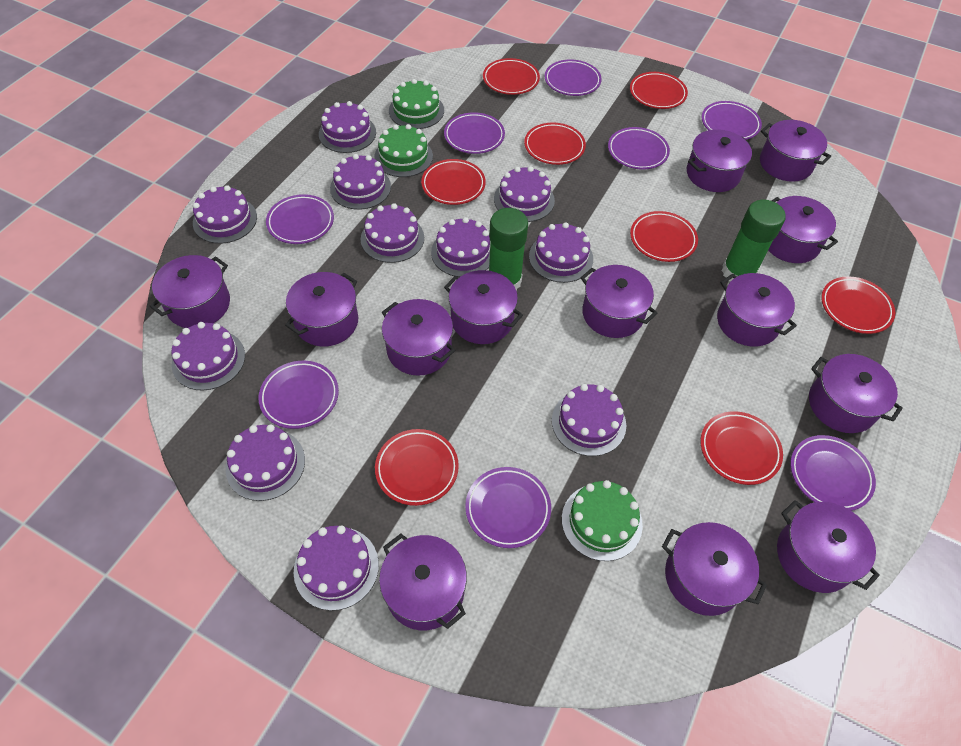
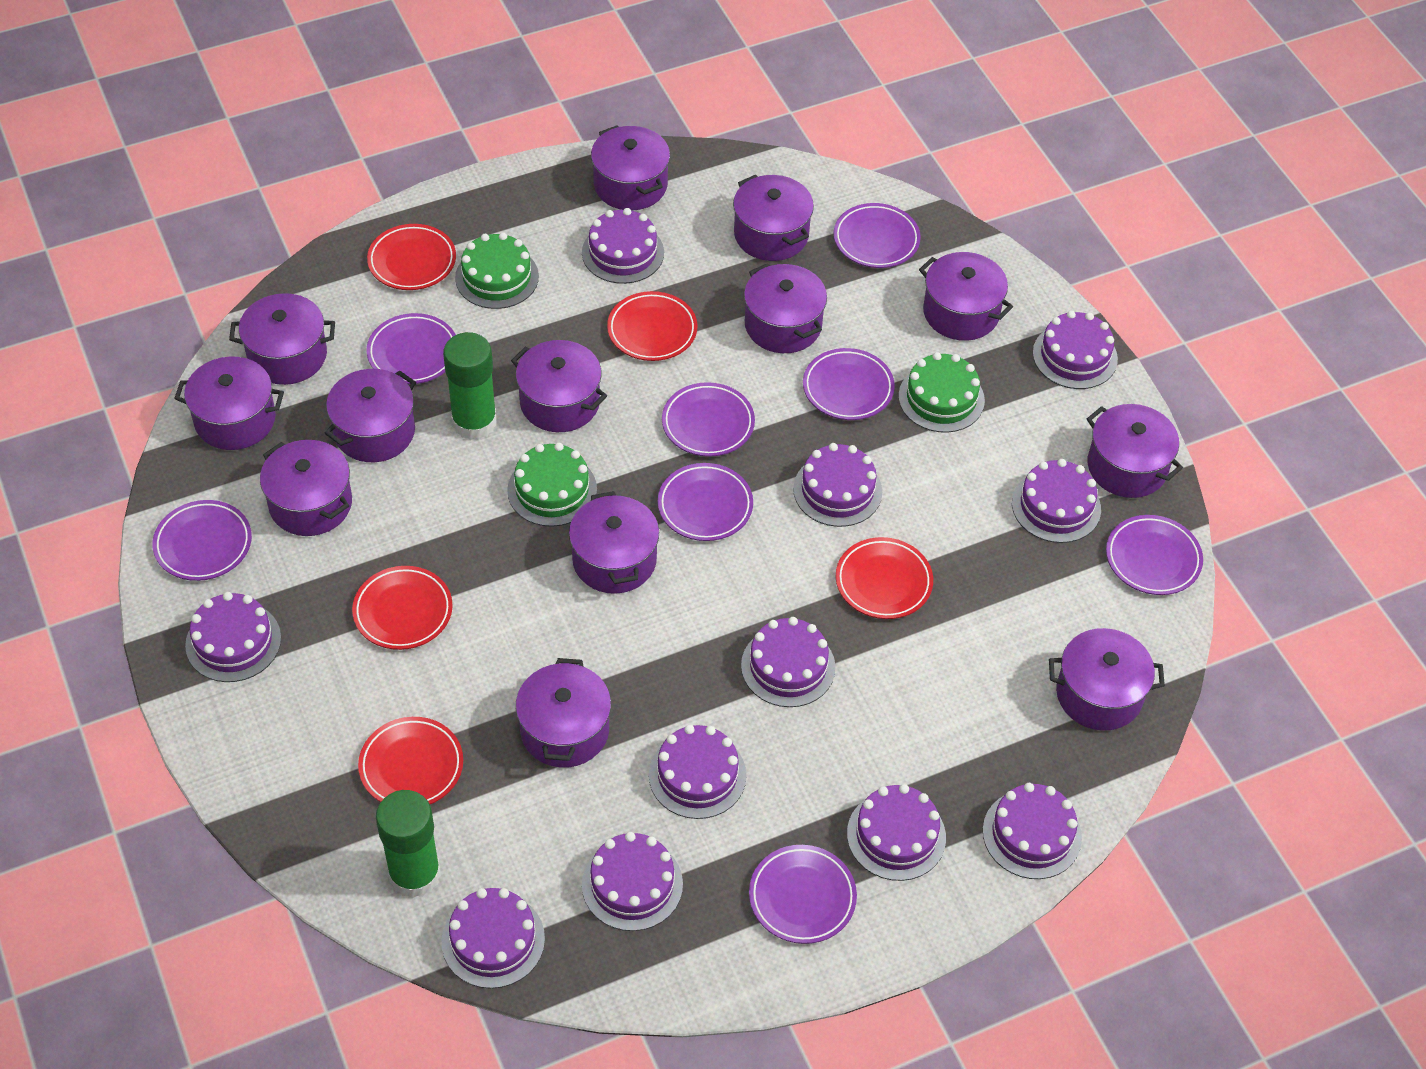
red plate: 8 -> 5

